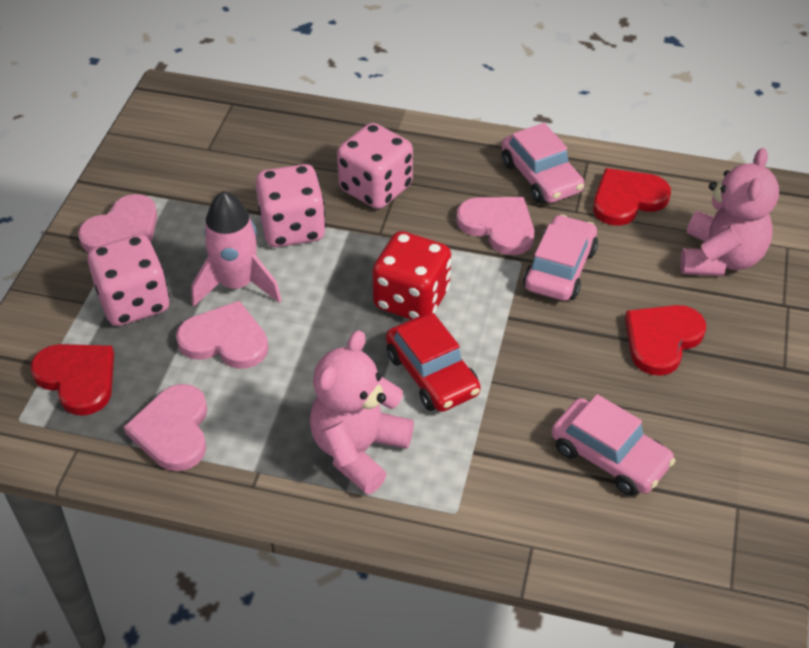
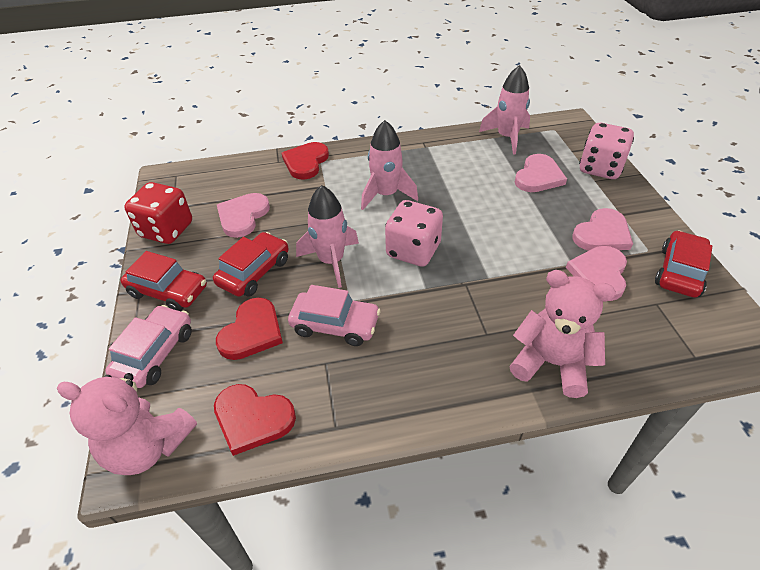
pink car: 3 -> 2
pink dice: 3 -> 2
pink rocket: 1 -> 3
red car: 1 -> 3

